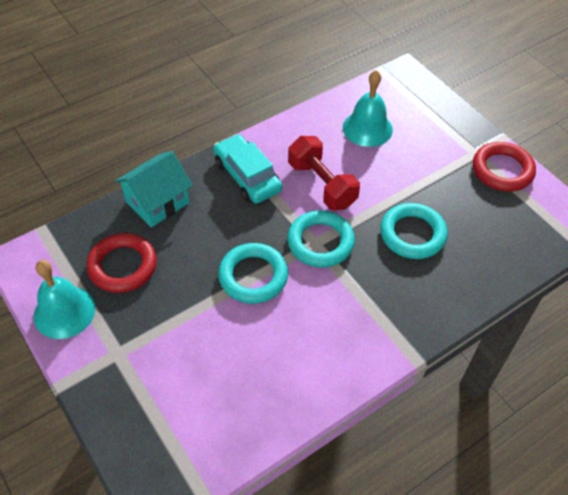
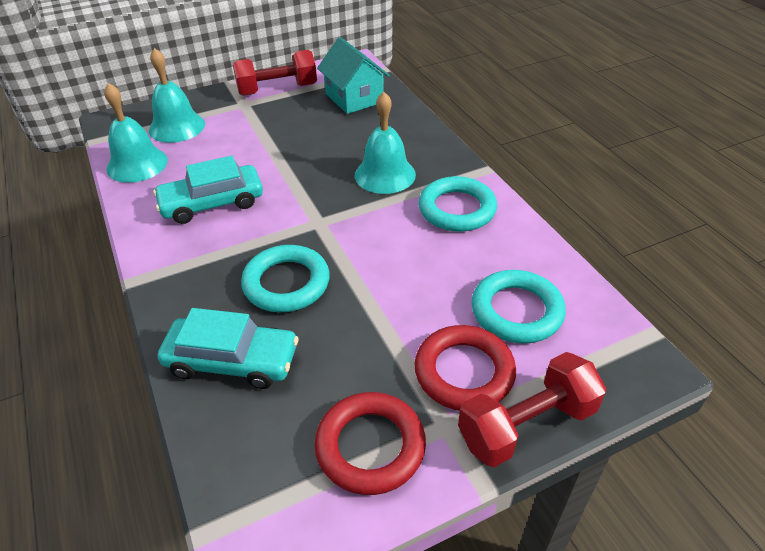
red dumbbell: 1 -> 2
turquoise bell: 2 -> 3
turquoise car: 1 -> 2

